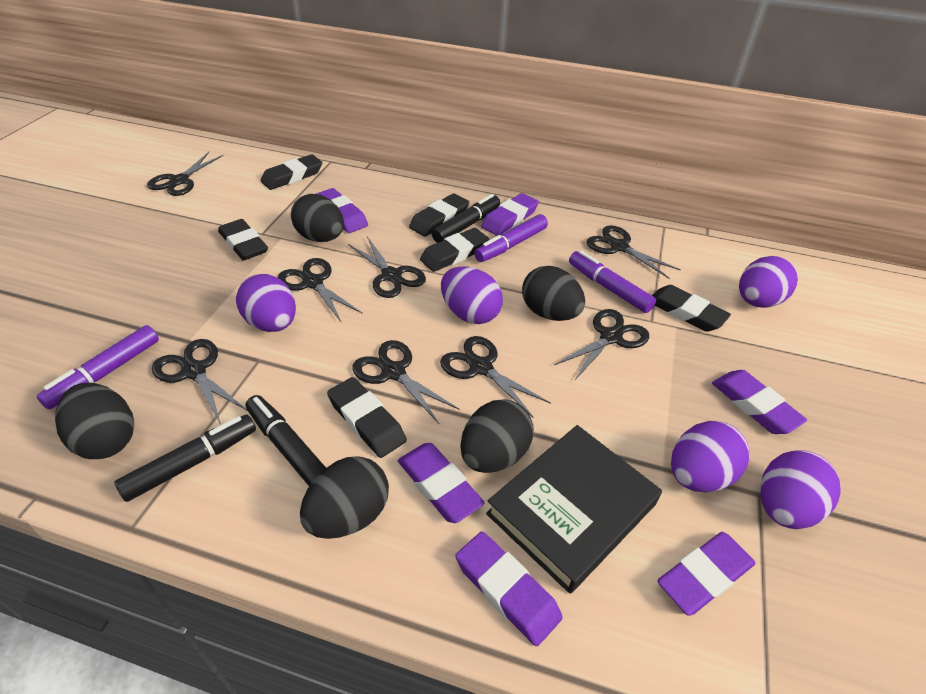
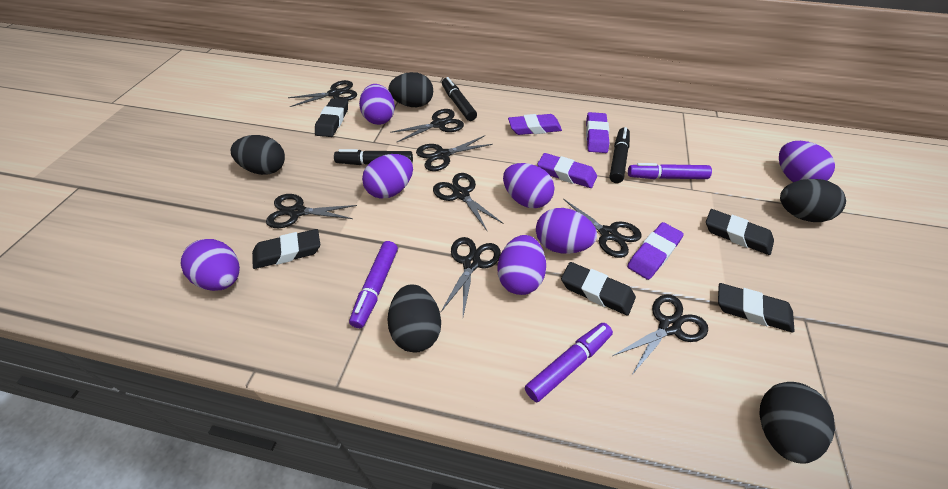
black book: 1 -> 0
black eraser: 6 -> 5
purple egg: 5 -> 7
purple eraser: 6 -> 4

